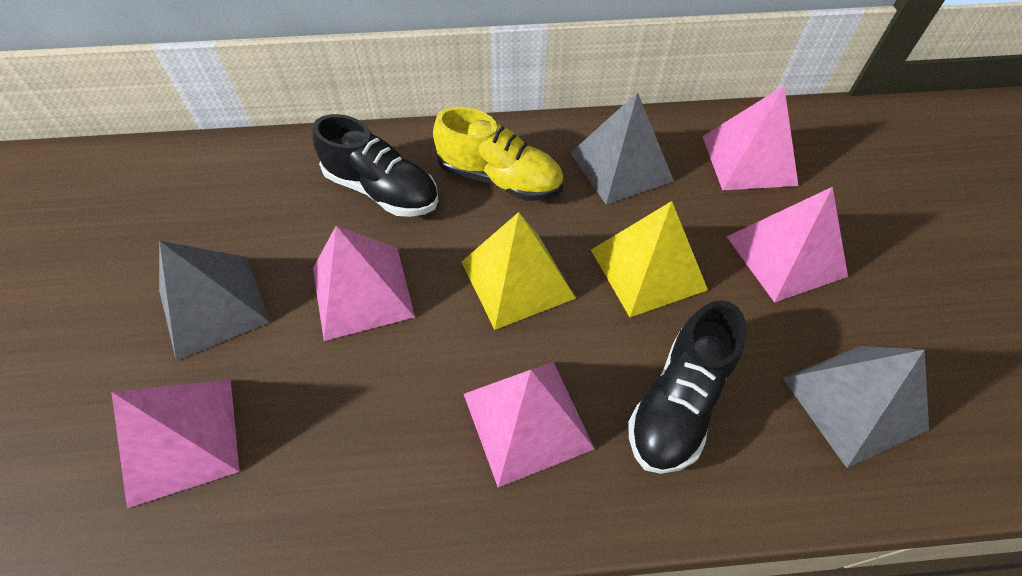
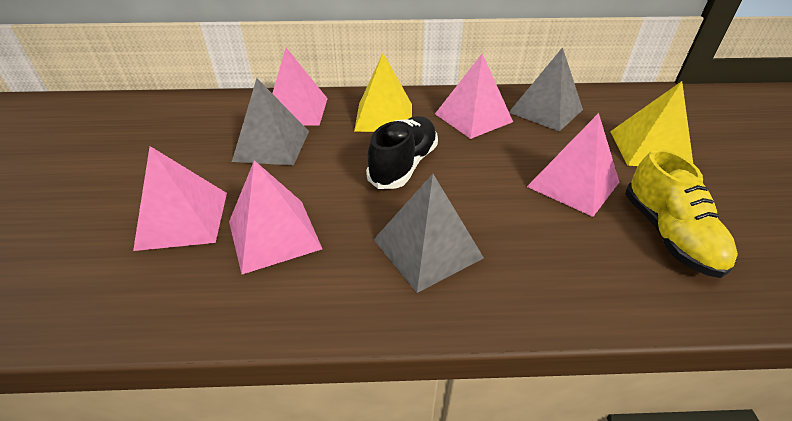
black shoe: 2 -> 1

